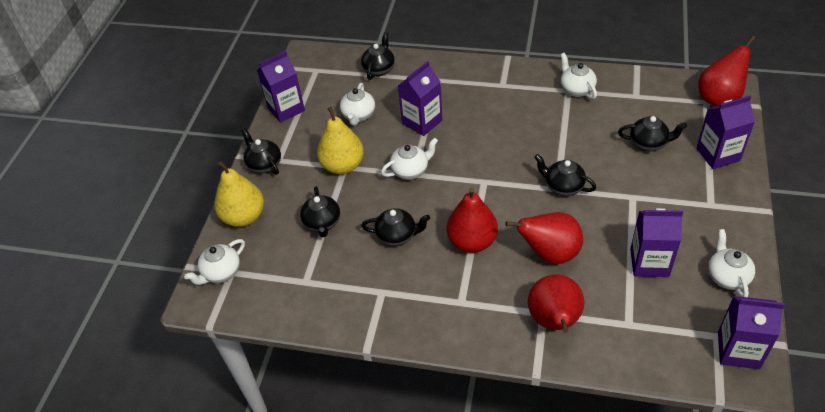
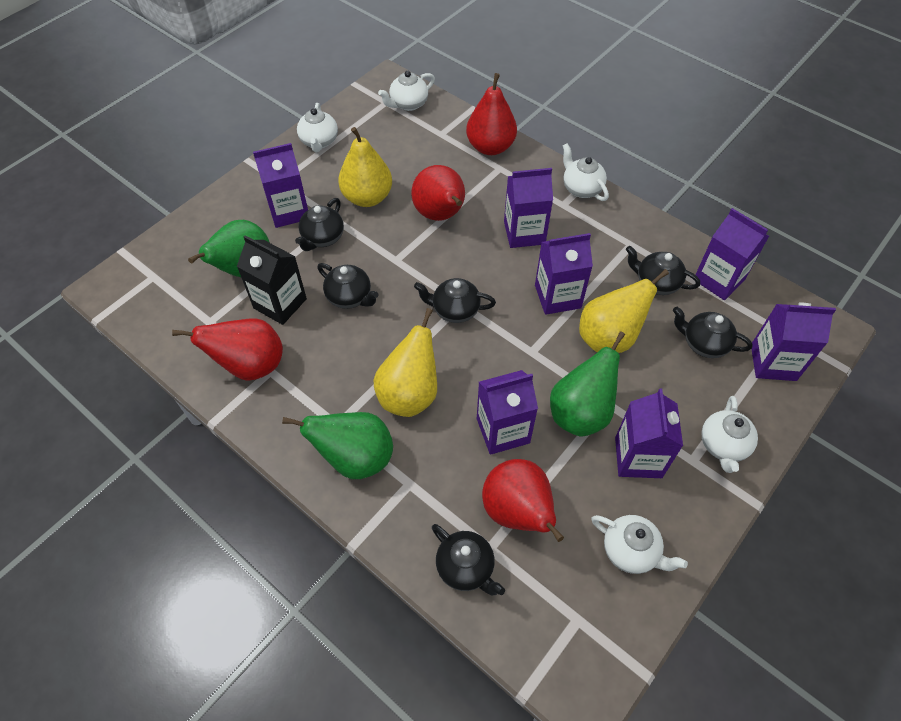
black carton: 0 -> 1
green pear: 0 -> 3
purple carton: 5 -> 7
yellow pear: 2 -> 3

